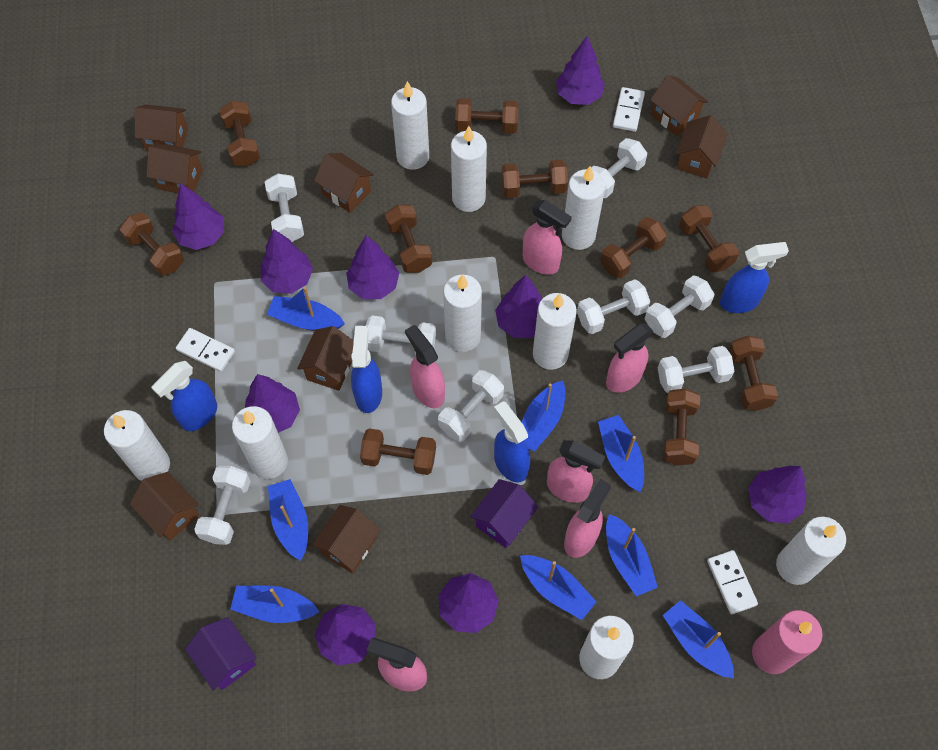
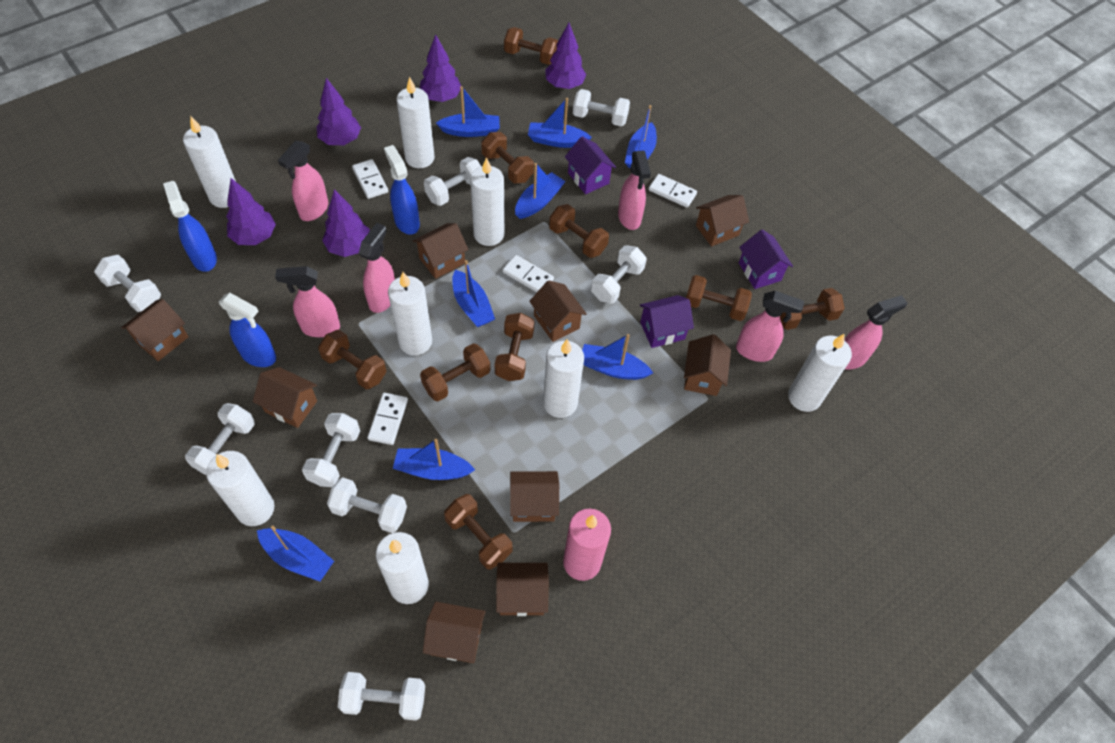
blue spray bottle: 4 -> 3
brown dumbbell: 10 -> 9
brown house: 8 -> 9
purple house: 2 -> 3
purple tree: 9 -> 5
white candle: 9 -> 8
white domino: 3 -> 4

